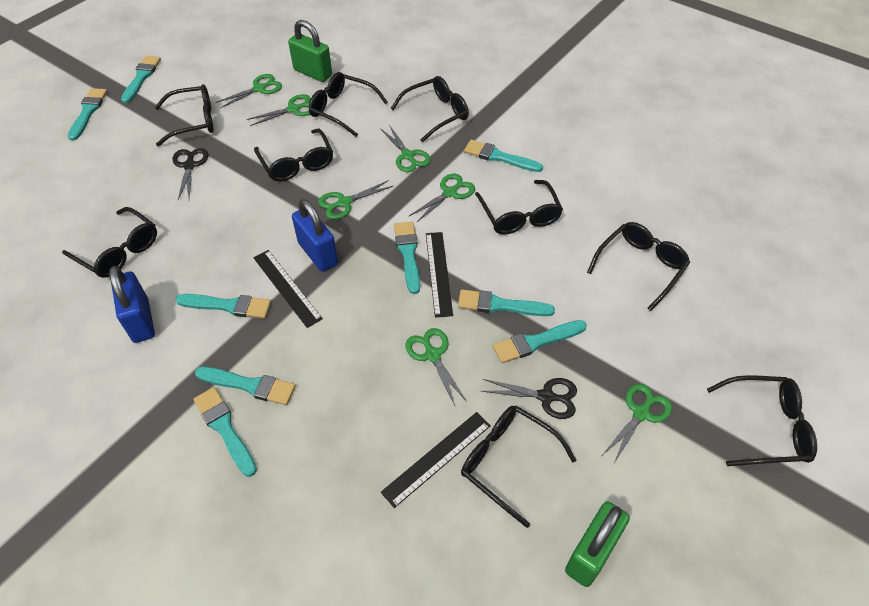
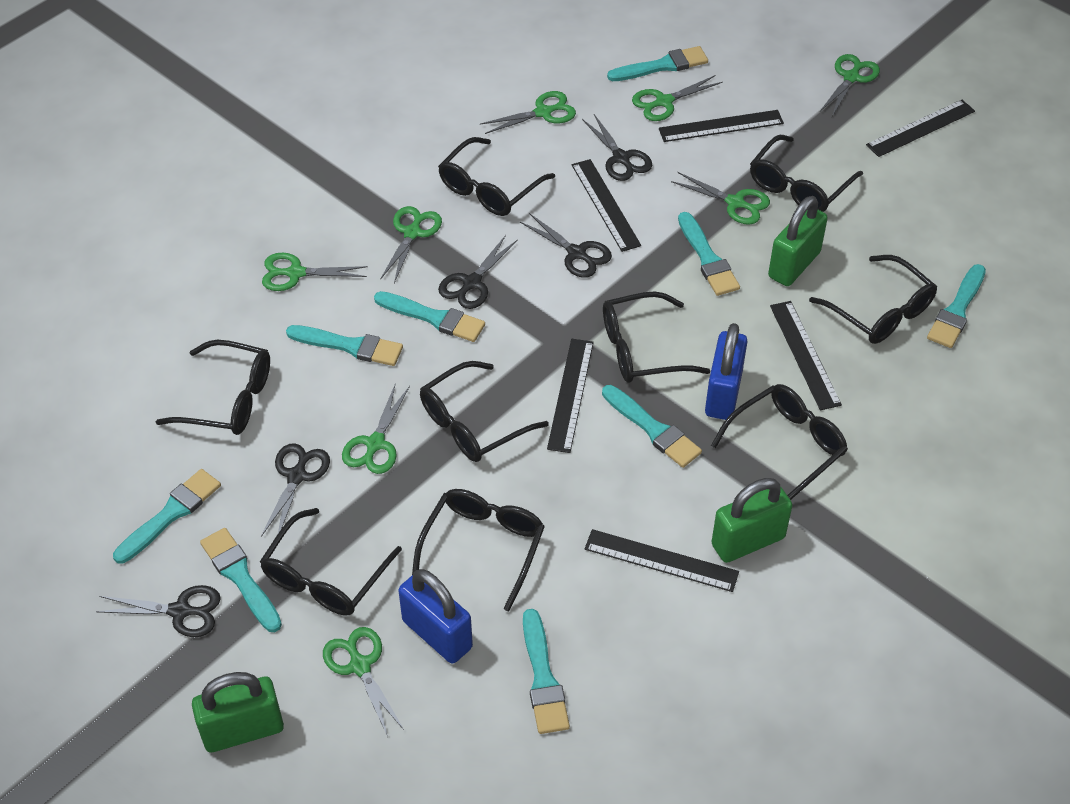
black ruler: 3 -> 6
black scissors: 2 -> 5
green padlock: 2 -> 3
green scissors: 7 -> 8

